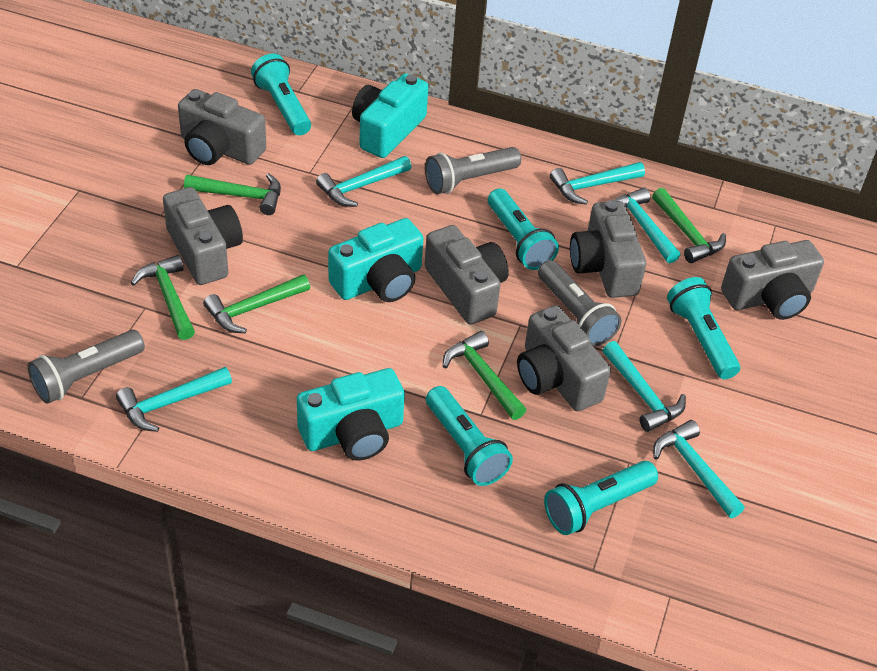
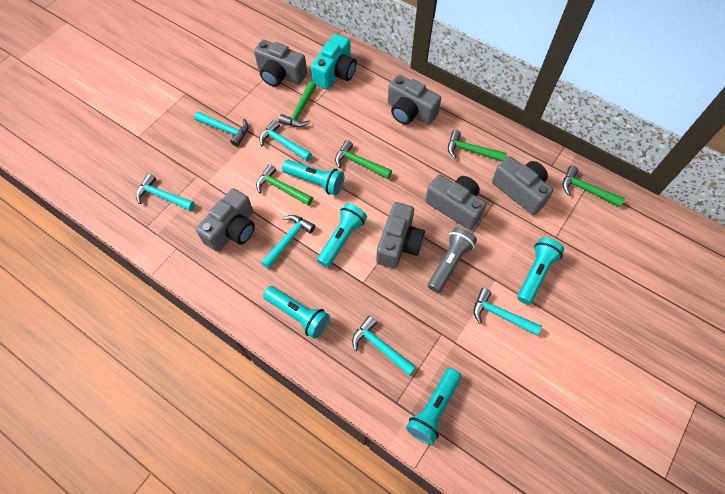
grey flashlight: 3 -> 1
turquoise camera: 3 -> 1

